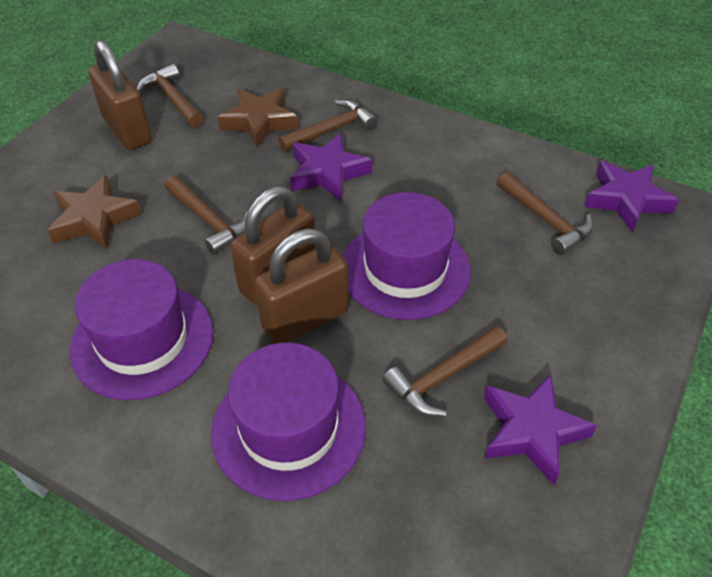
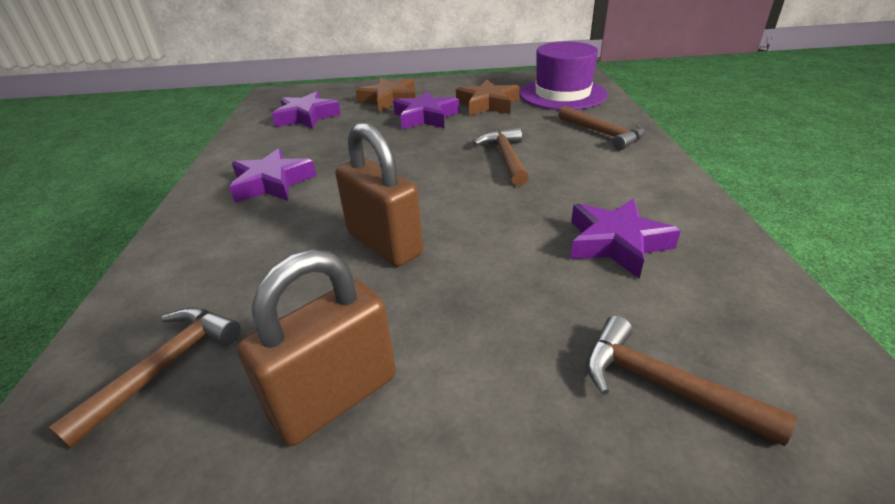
brown hammer: 5 -> 4
brown padlock: 3 -> 2
purple hat: 3 -> 1
purple star: 3 -> 4

